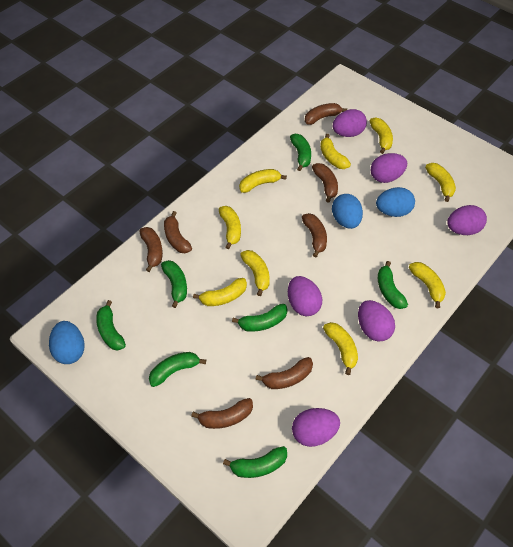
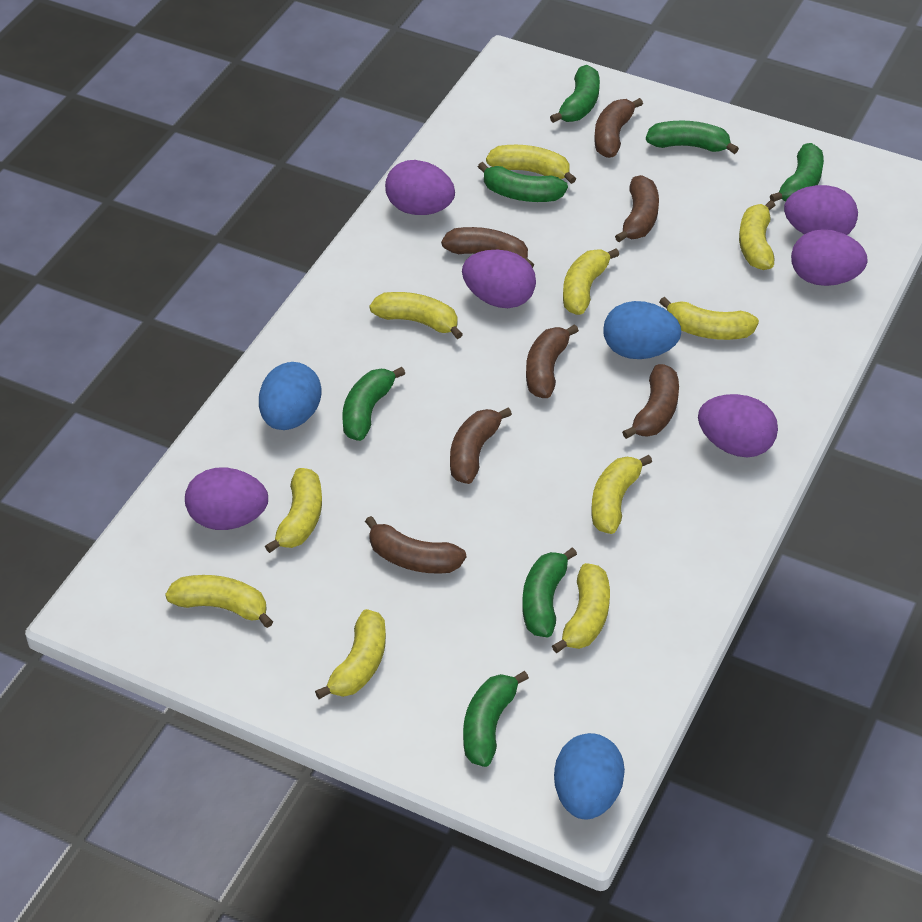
yellow banana: 9 -> 10

